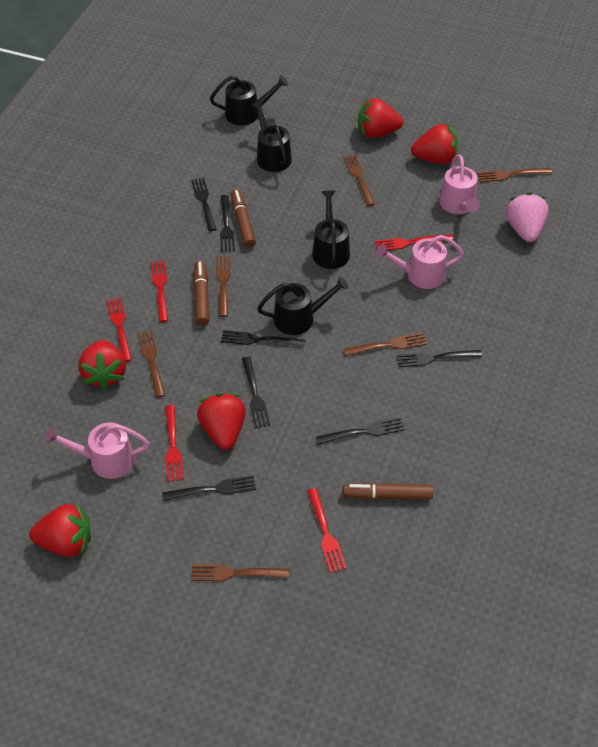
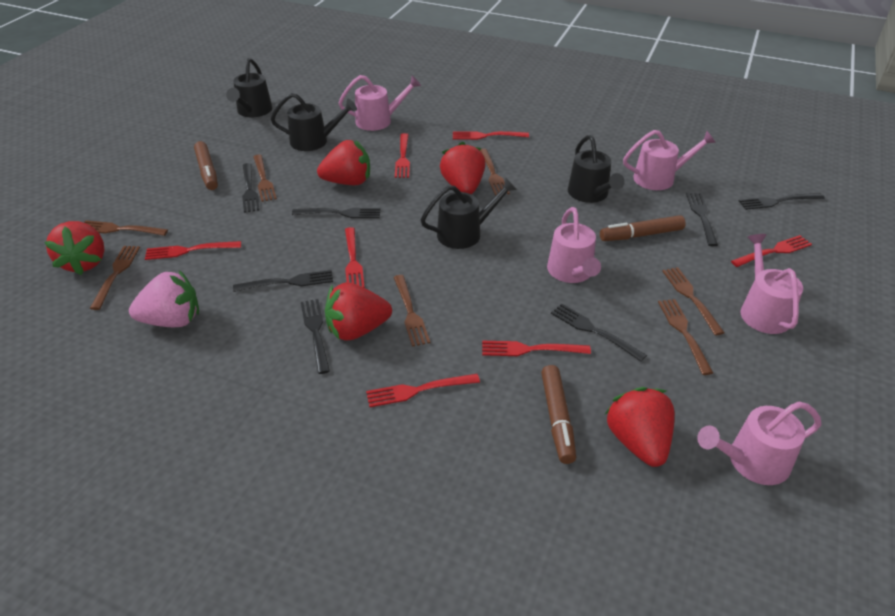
brown fork: 6 -> 7
pink watering can: 3 -> 5
red fork: 5 -> 7

